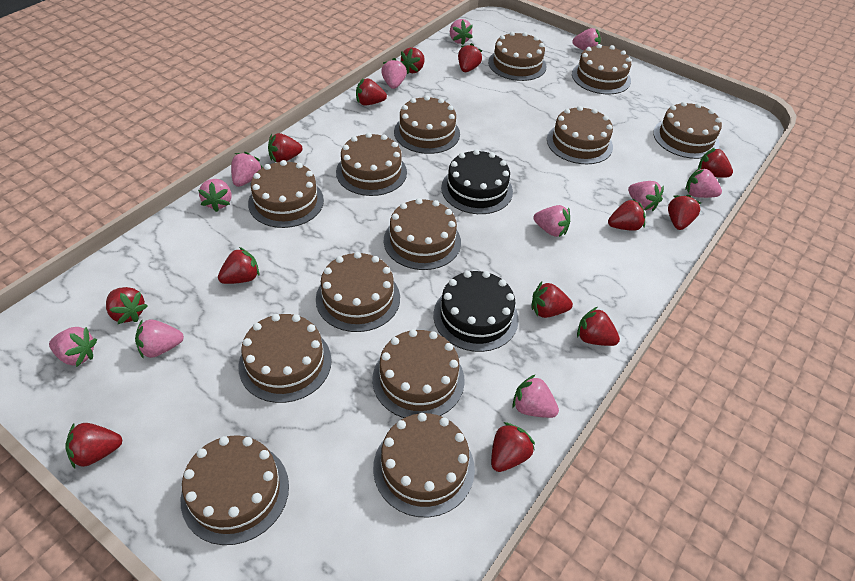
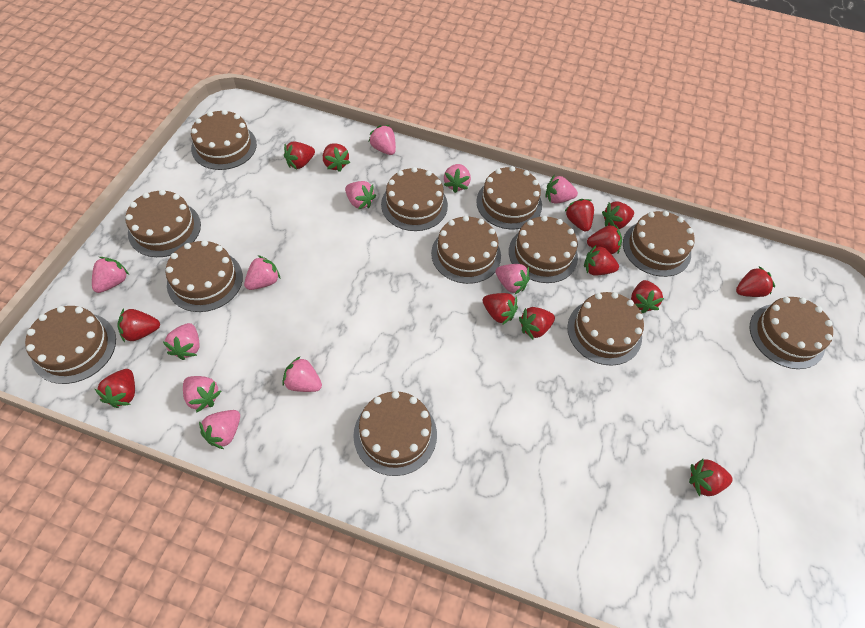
black cake: 2 -> 0
brown cake: 13 -> 12

